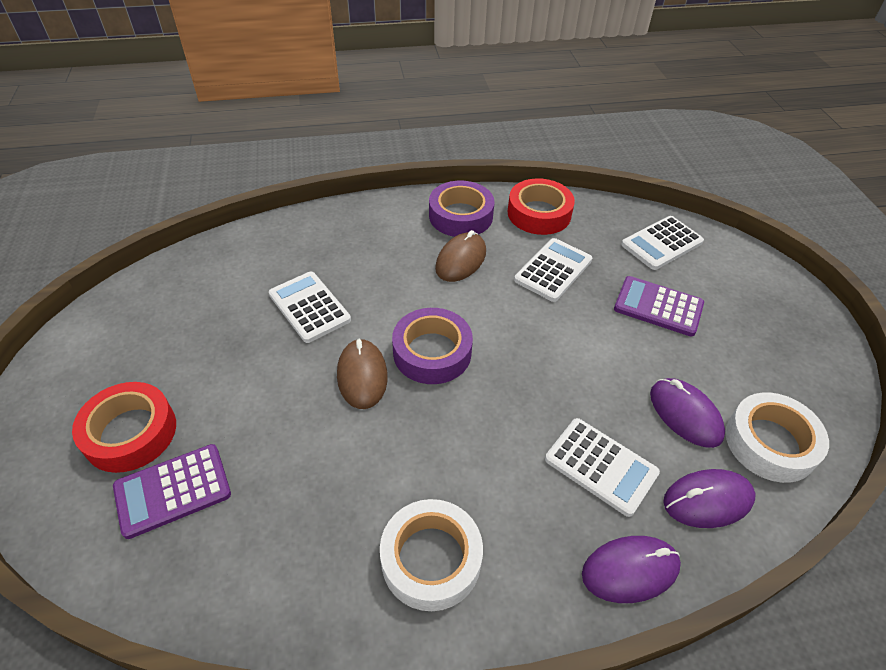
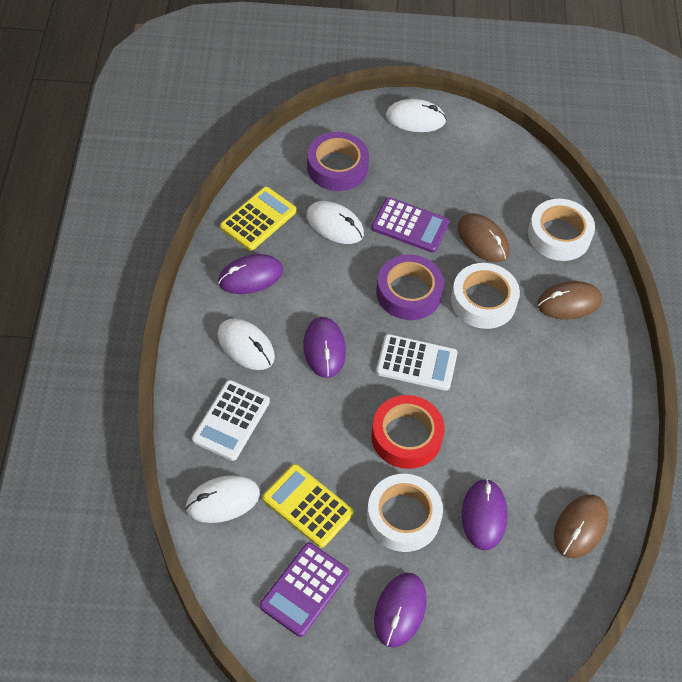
brown mouse: 2 -> 3
purple mouse: 3 -> 4
red tape: 2 -> 1
white calculator: 4 -> 2
white mouse: 0 -> 4
white tape: 2 -> 3
yellow calculator: 0 -> 2

